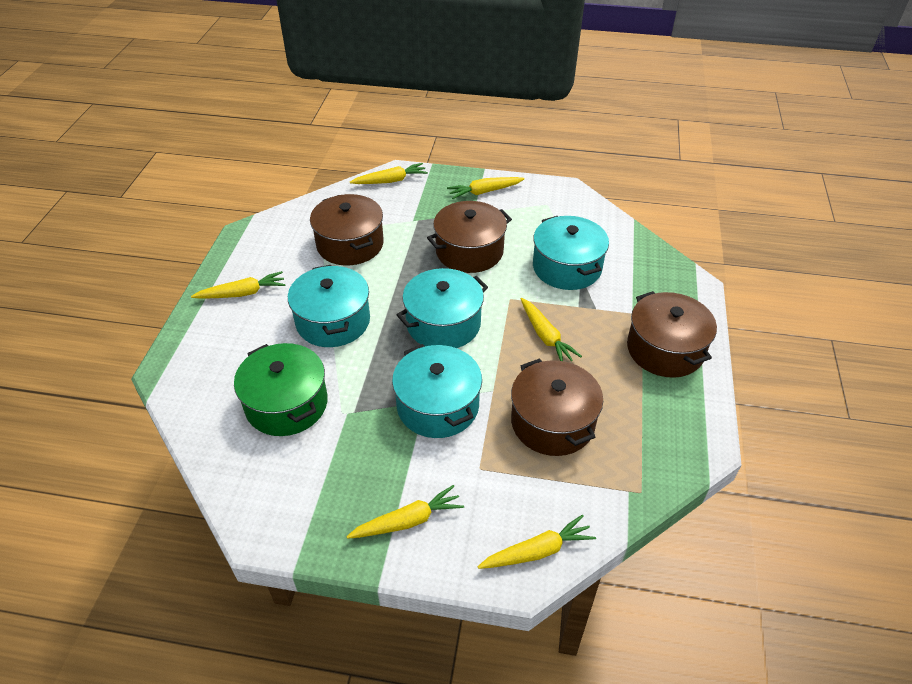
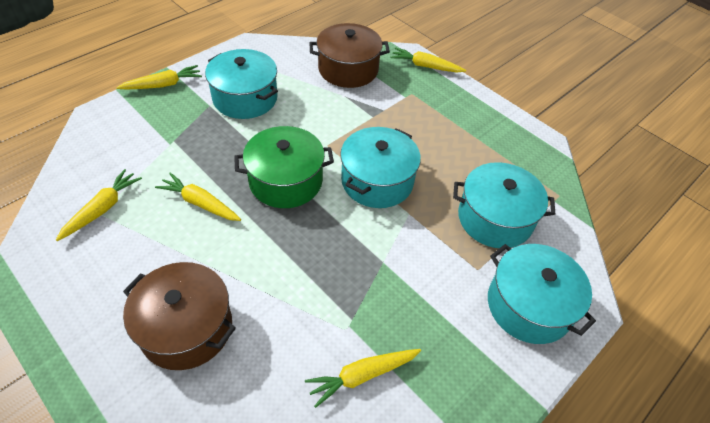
brown pot: 4 -> 2
yellow carrot: 6 -> 5

